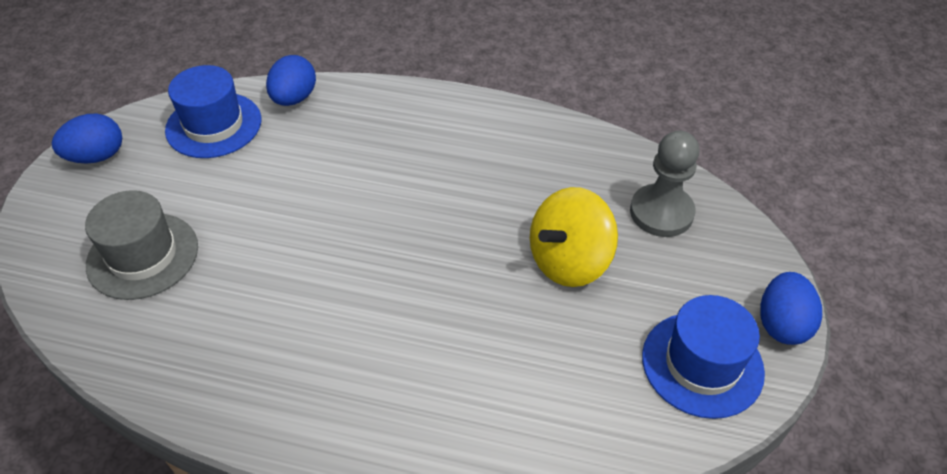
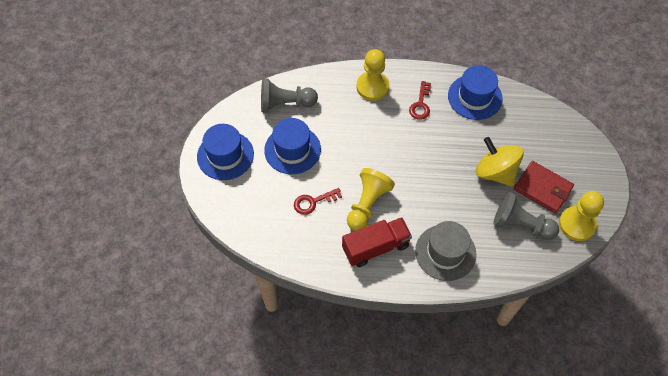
blue egg: 3 -> 0
blue hat: 2 -> 3
grey pawn: 1 -> 2
red key: 0 -> 2
red truck: 0 -> 1
red wallet: 0 -> 1
yellow pawn: 0 -> 3

